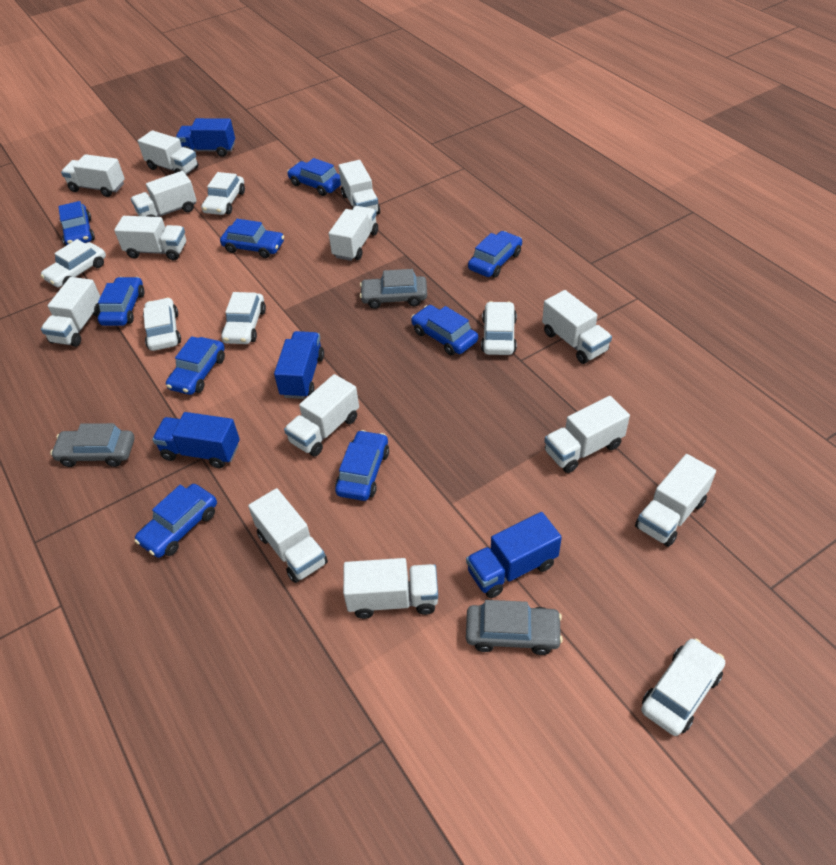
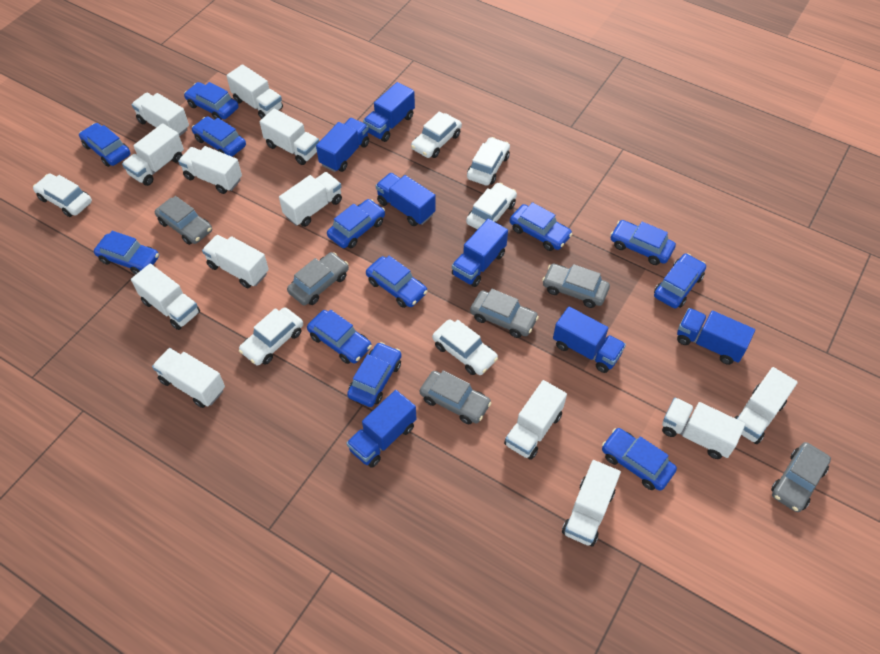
blue car: 9 -> 12
blue truck: 4 -> 7
grey car: 3 -> 6

